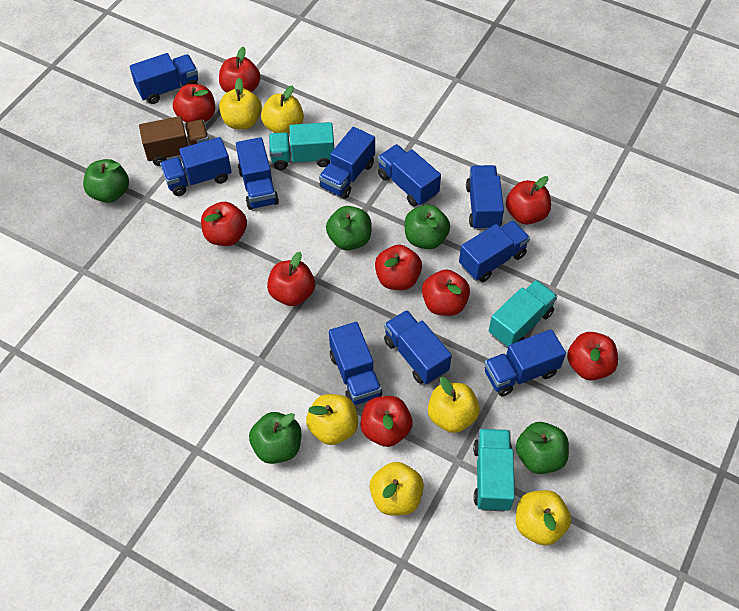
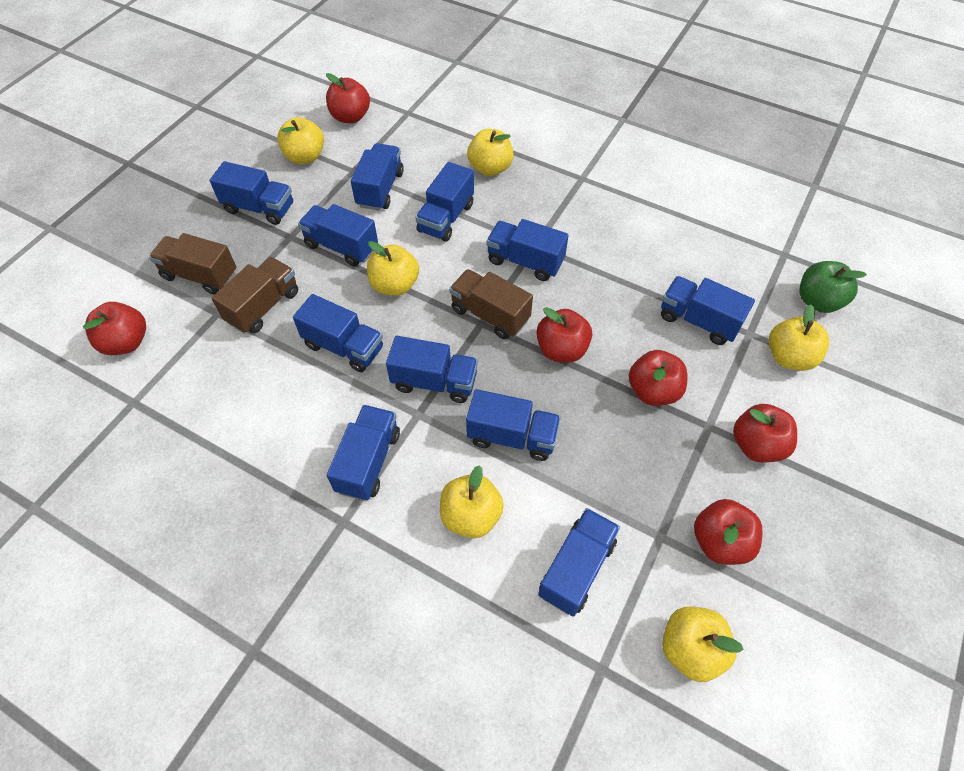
blue truck: 10 -> 11
brown truck: 1 -> 3
green apple: 5 -> 1
red apple: 9 -> 6
turquoise truck: 3 -> 0

